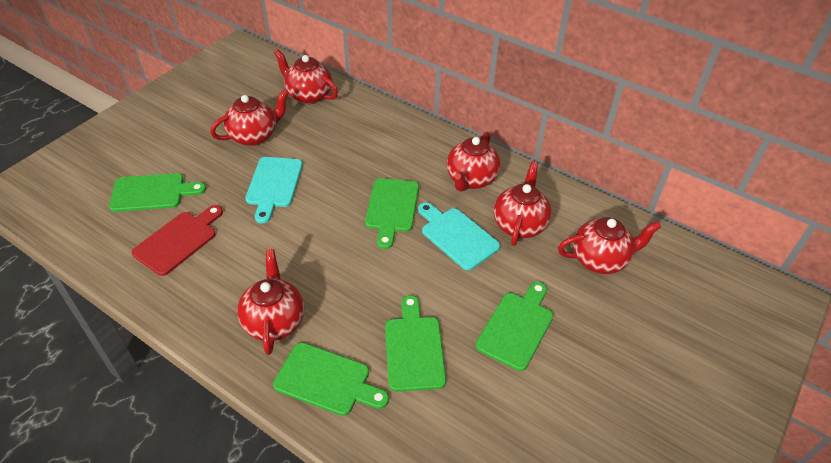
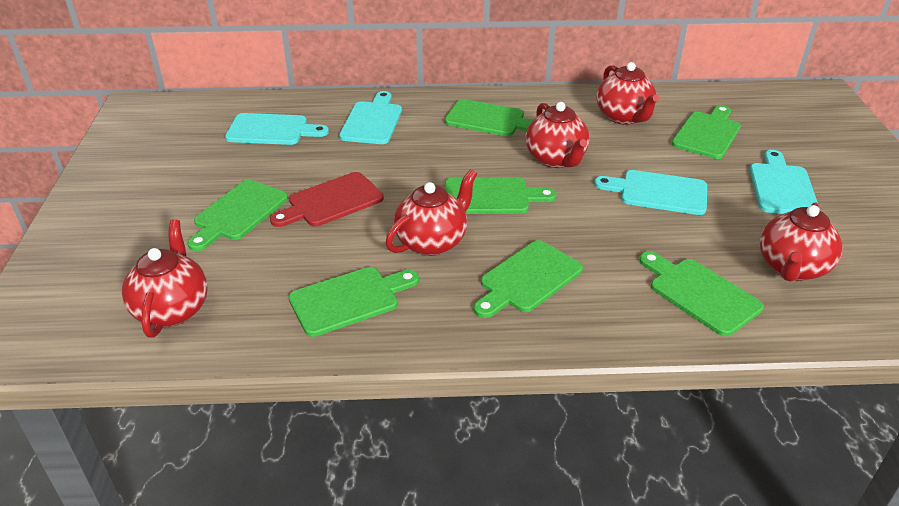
green cutting board: 5 -> 7
red teapot: 6 -> 5
turquoise cutting board: 2 -> 4

